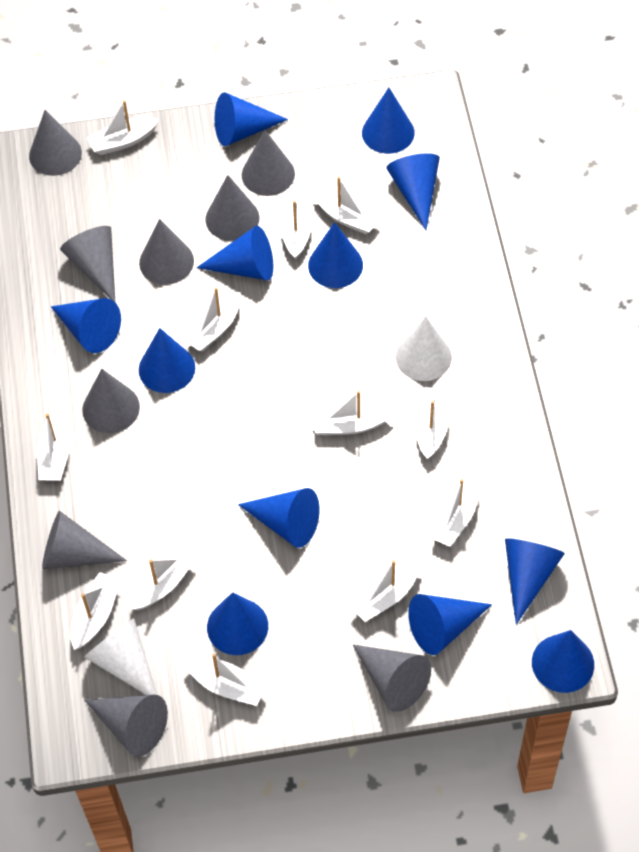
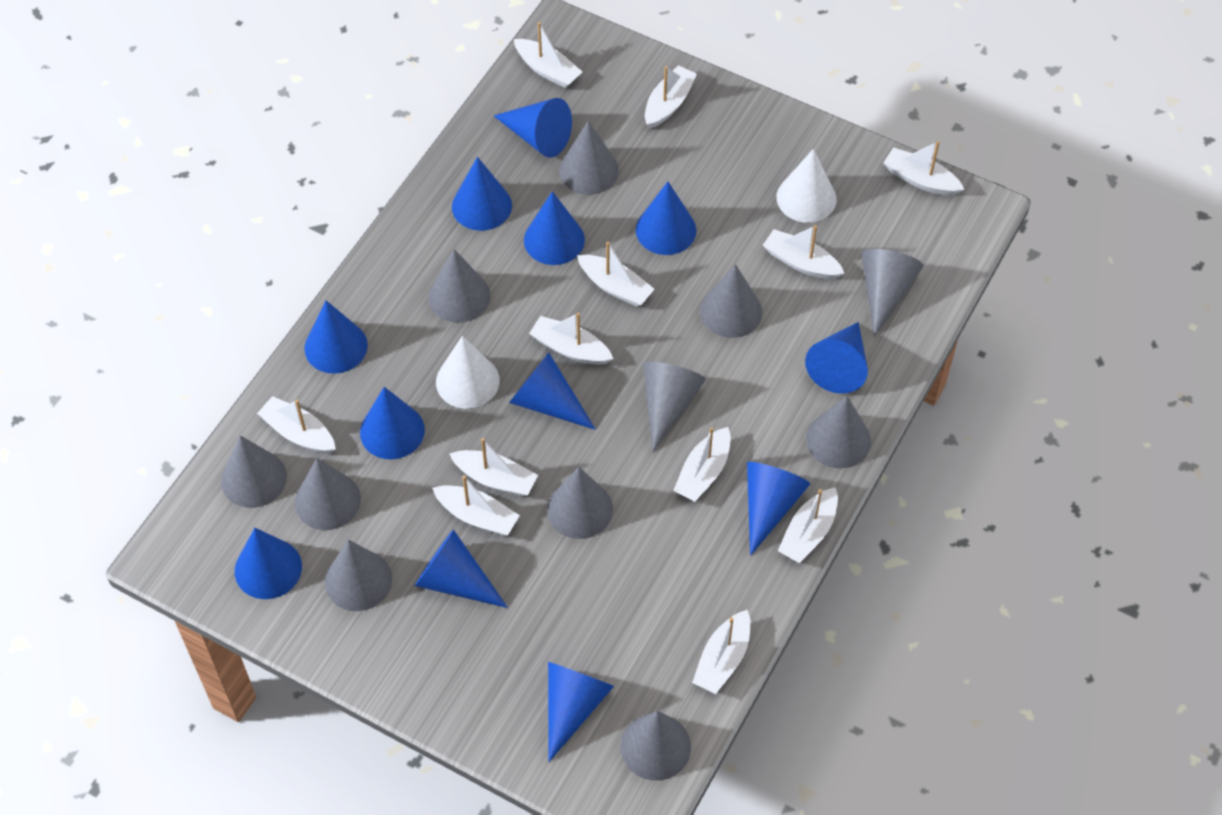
grey cone: 9 -> 11

